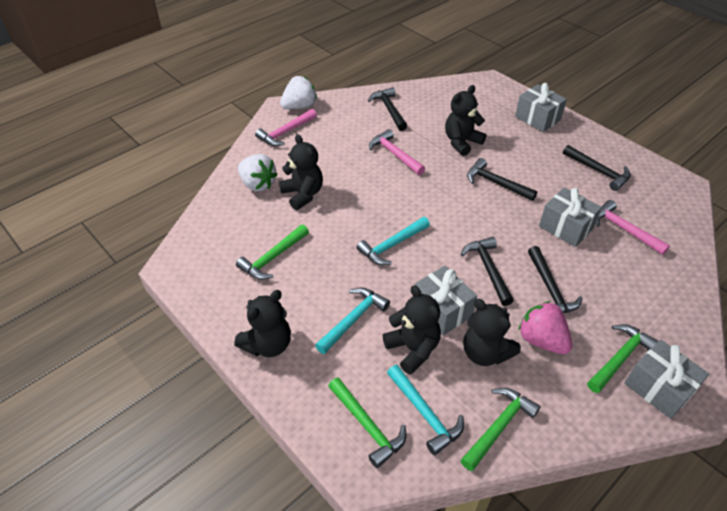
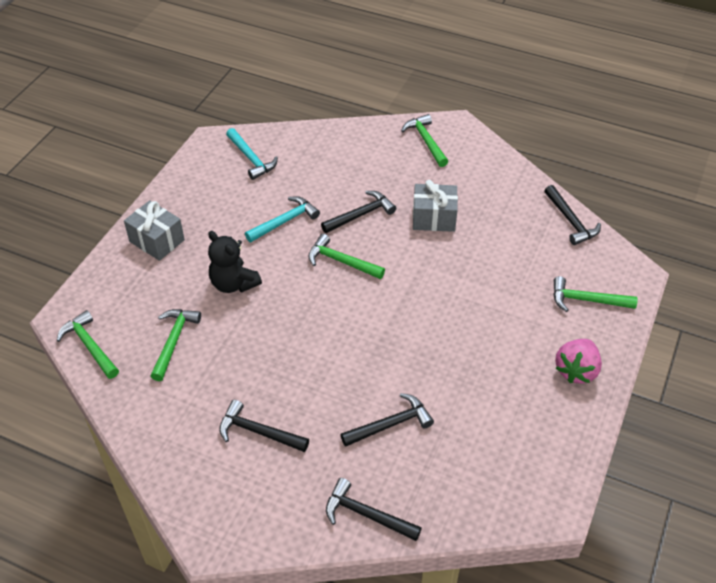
black teddy bear: 5 -> 1
green hammer: 4 -> 5
grey gift: 4 -> 2
pink hammer: 3 -> 0
turquoise hammer: 3 -> 2
white strawberry: 2 -> 0

